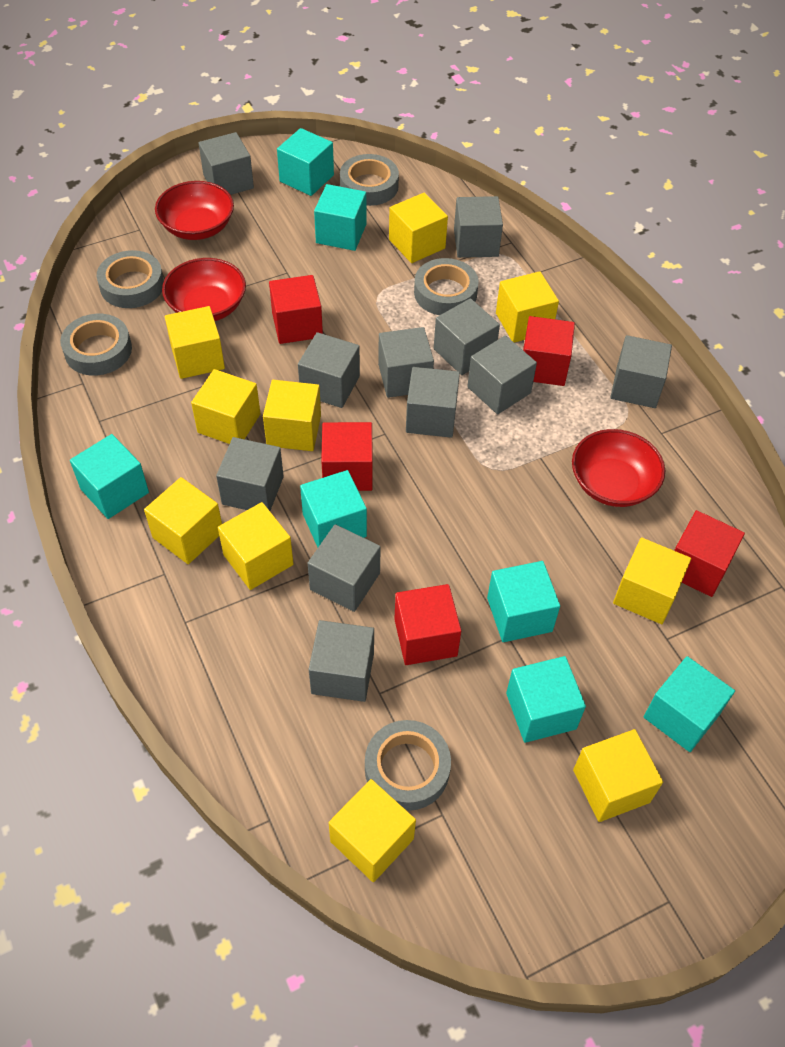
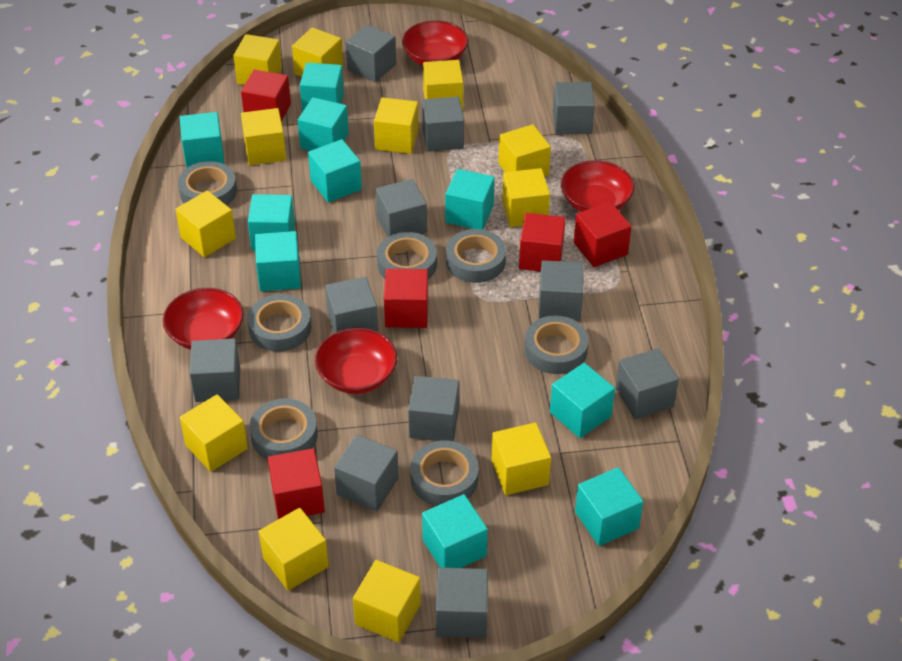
grey tape: 5 -> 7
red bowl: 3 -> 4
turquoise cube: 7 -> 10
yellow cube: 10 -> 12

